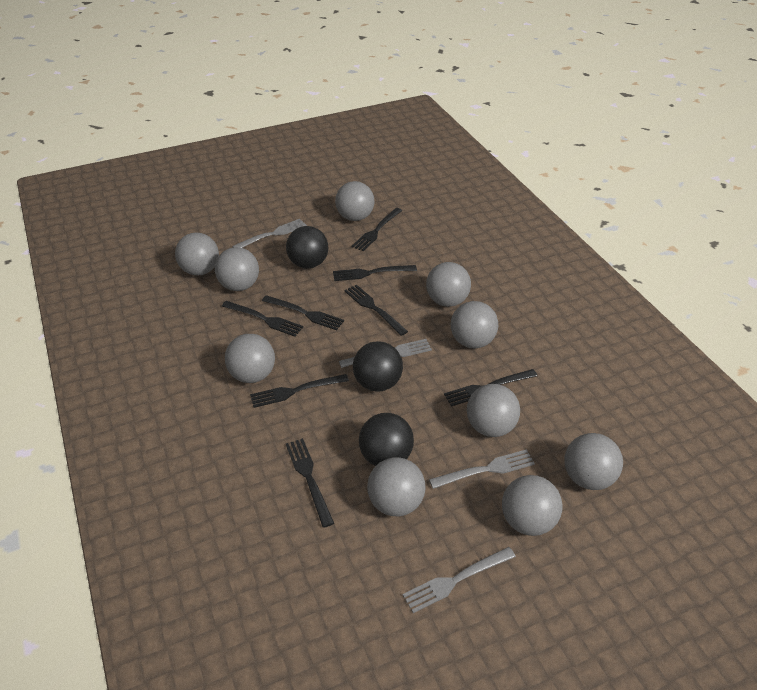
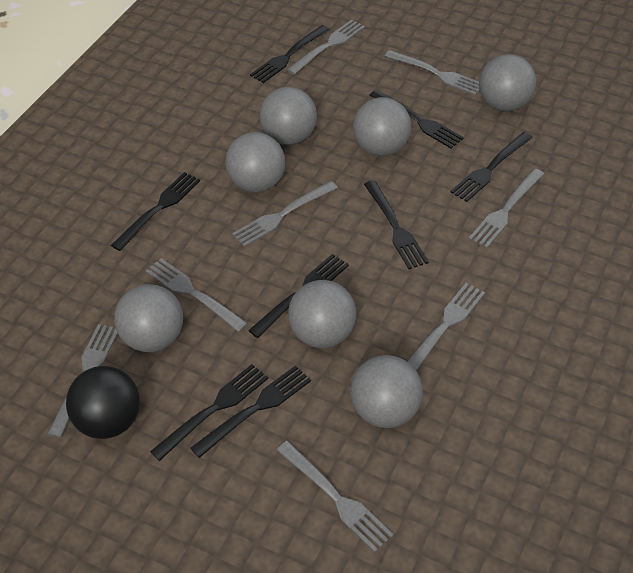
black ball: 3 -> 1
grey ball: 10 -> 7
grey fork: 4 -> 8

